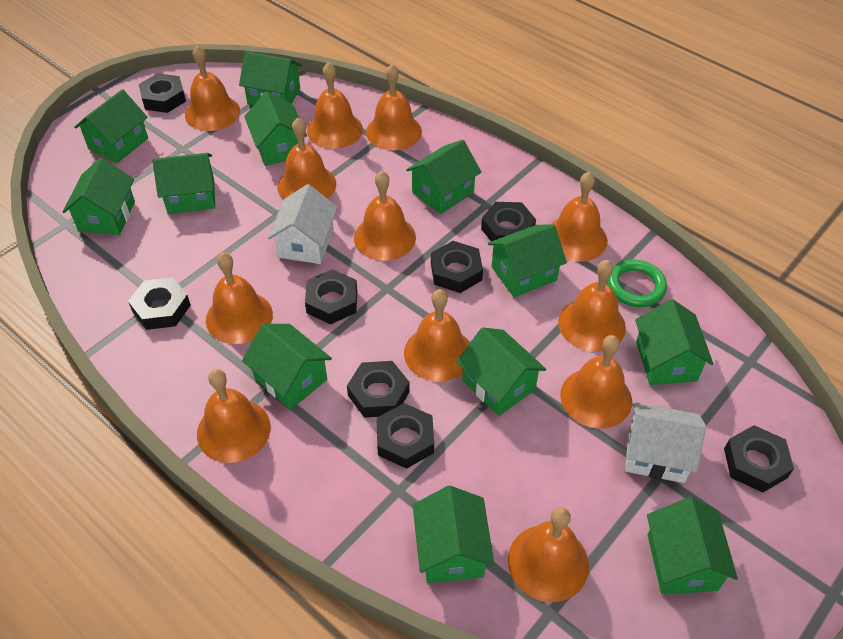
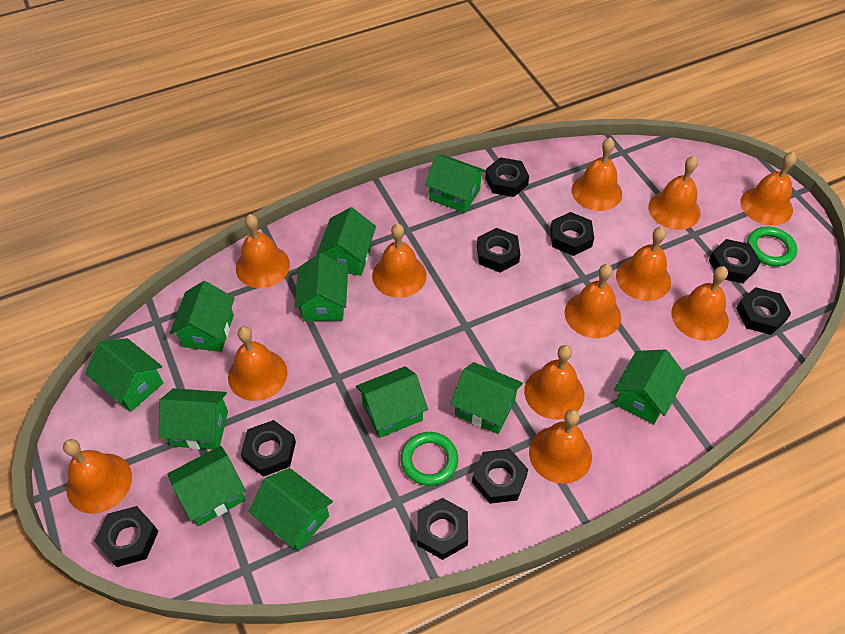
black nut: 8 -> 9
green house: 12 -> 11
green ring: 1 -> 2
white house: 2 -> 0

